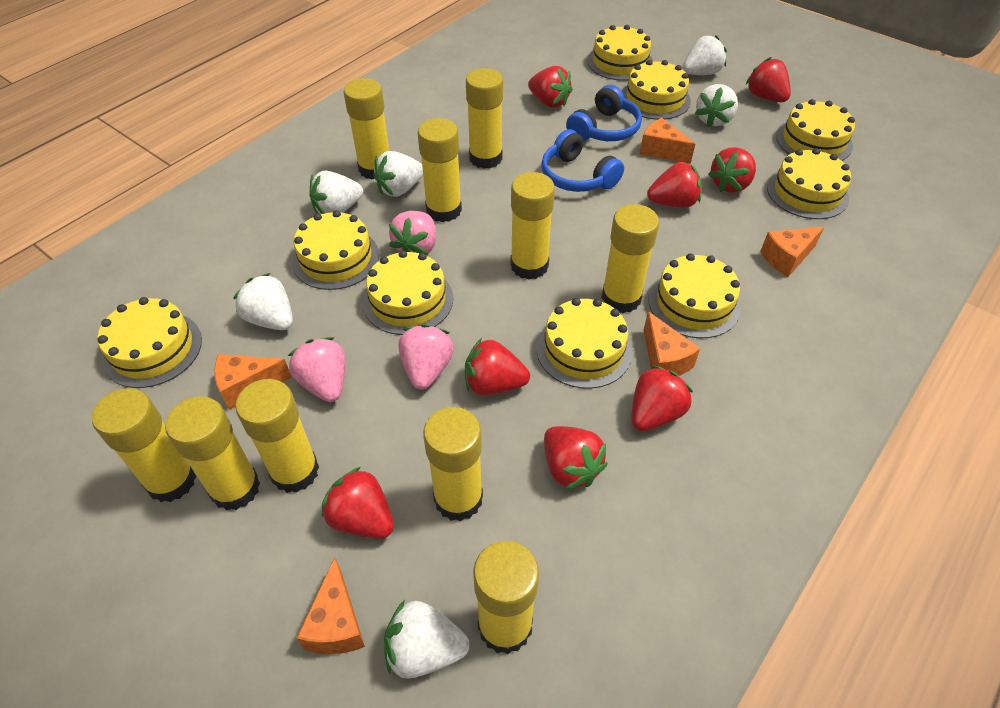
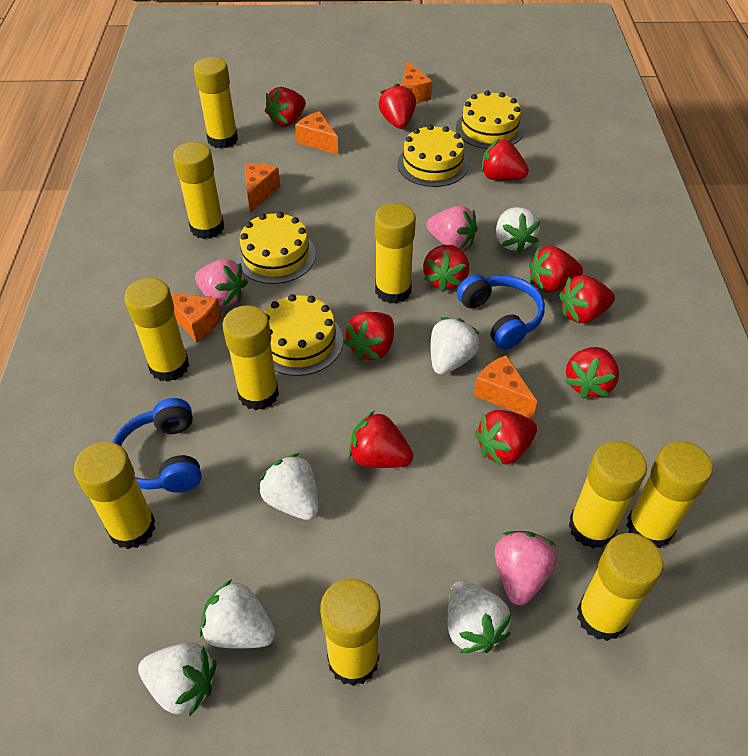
red strawberry: 8 -> 10
yellow cake: 9 -> 4

